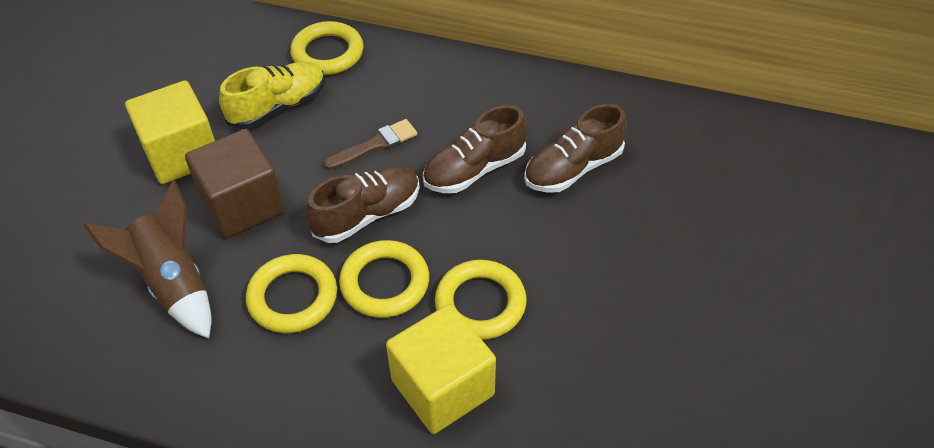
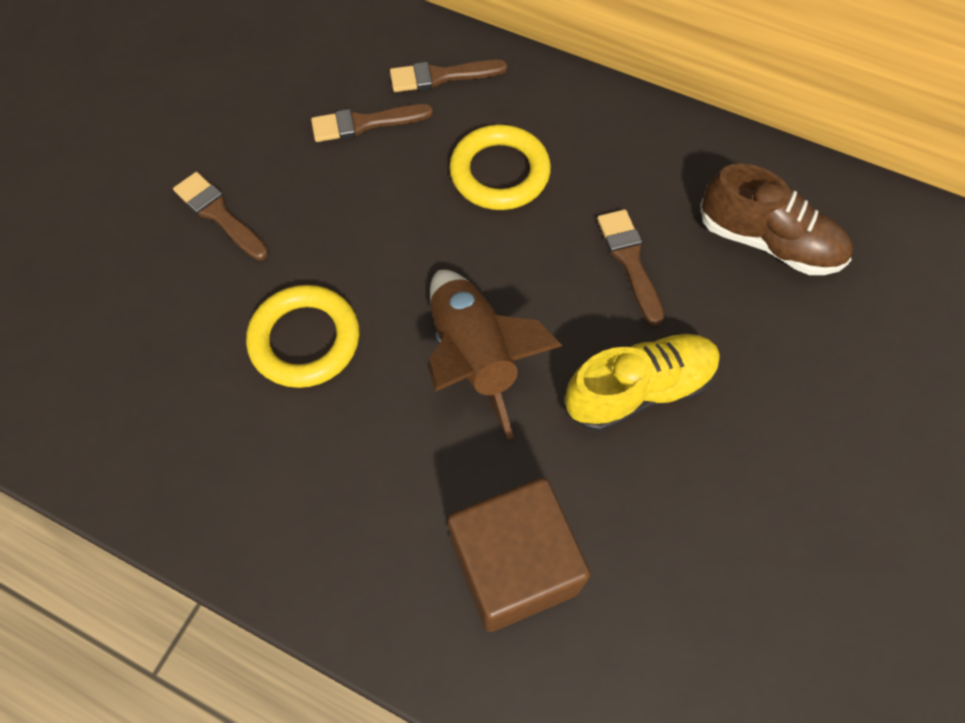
brown brush: 1 -> 4
brown shoe: 3 -> 1
yellow cube: 2 -> 0
yellow ring: 4 -> 2

